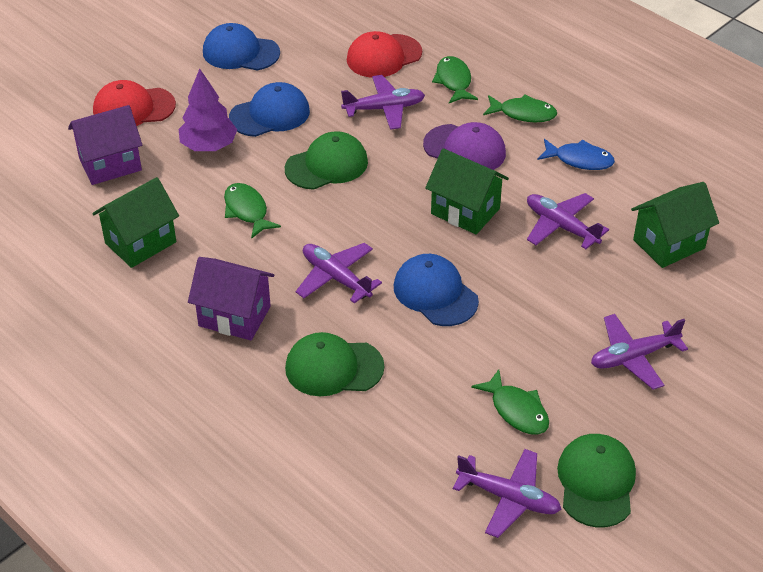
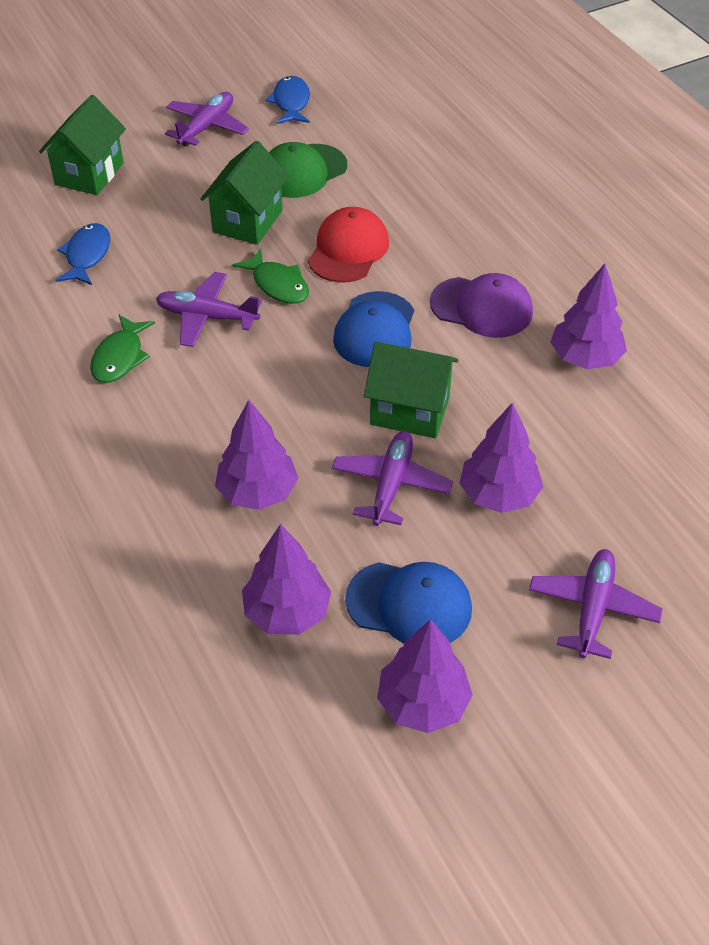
blue cap: 3 -> 2
blue fish: 1 -> 2
green cap: 3 -> 1
green fish: 4 -> 2
purple house: 2 -> 0
purple plane: 5 -> 4
purple tree: 1 -> 5
red cap: 2 -> 1

